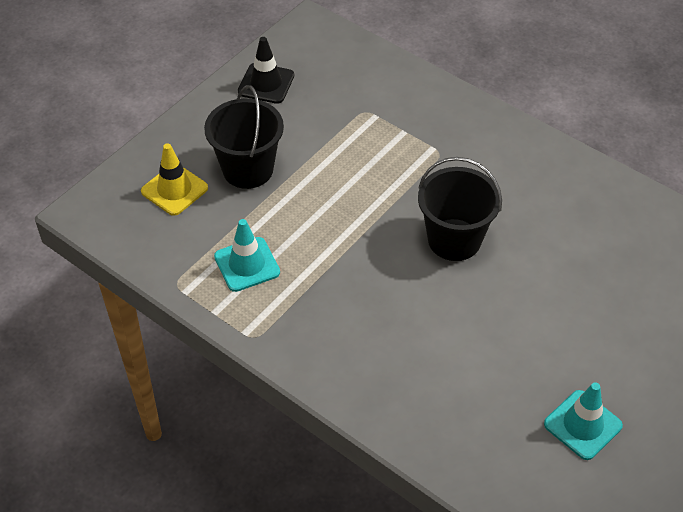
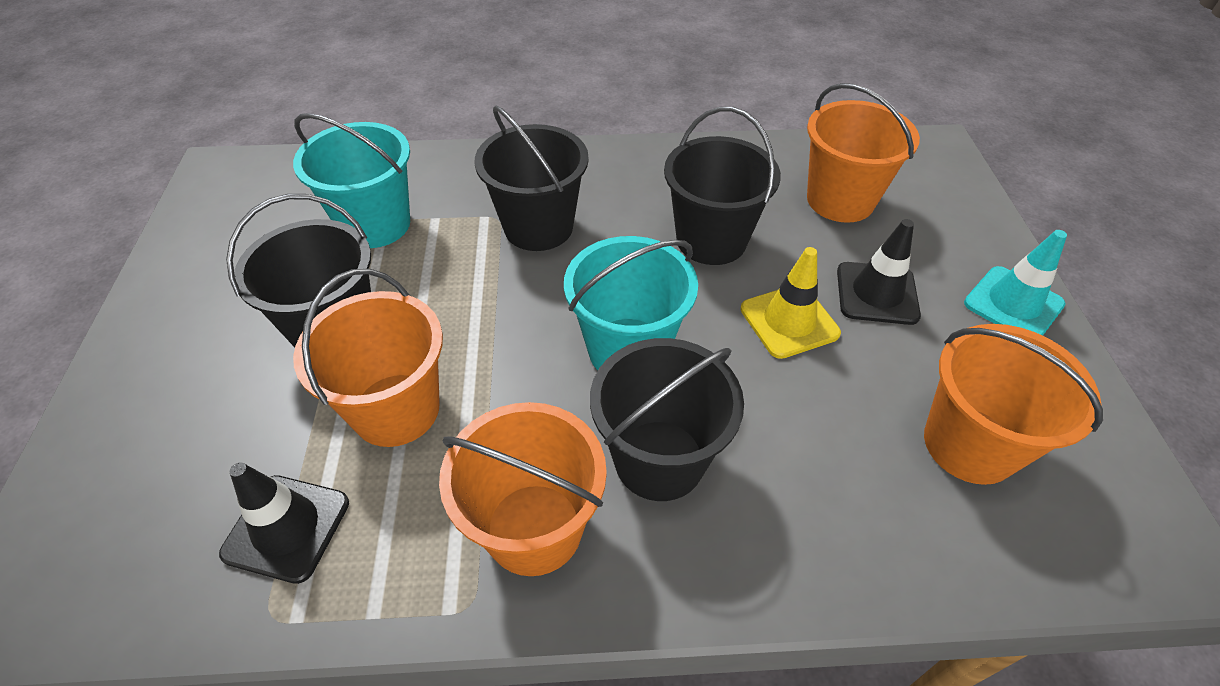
black bucket: 2 -> 4
black traffic cone: 1 -> 2
orange bucket: 0 -> 4
turquoise bucket: 0 -> 2
turquoise traffic cone: 2 -> 1

